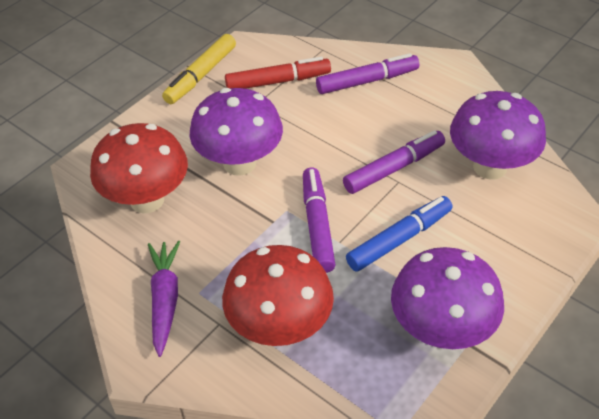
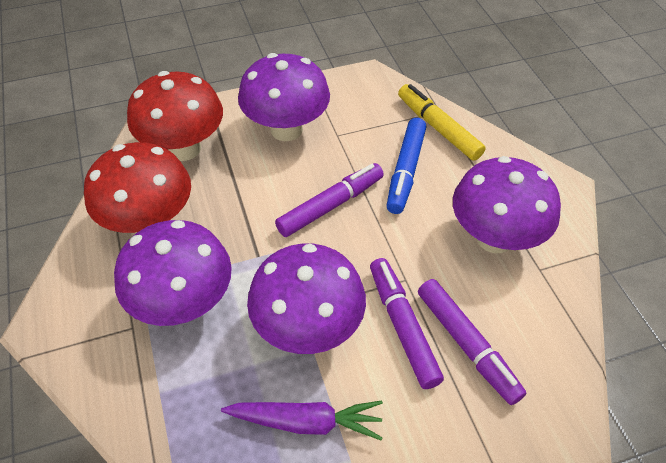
purple mushroom: 3 -> 4
red marker: 1 -> 0

